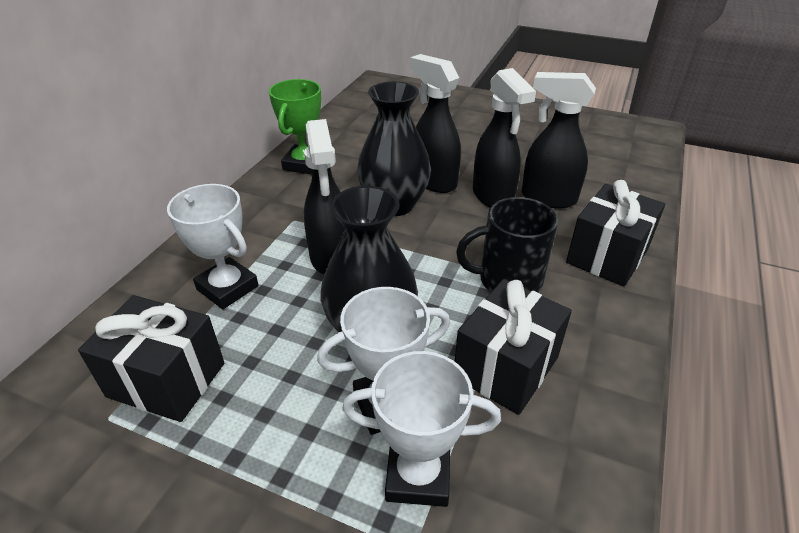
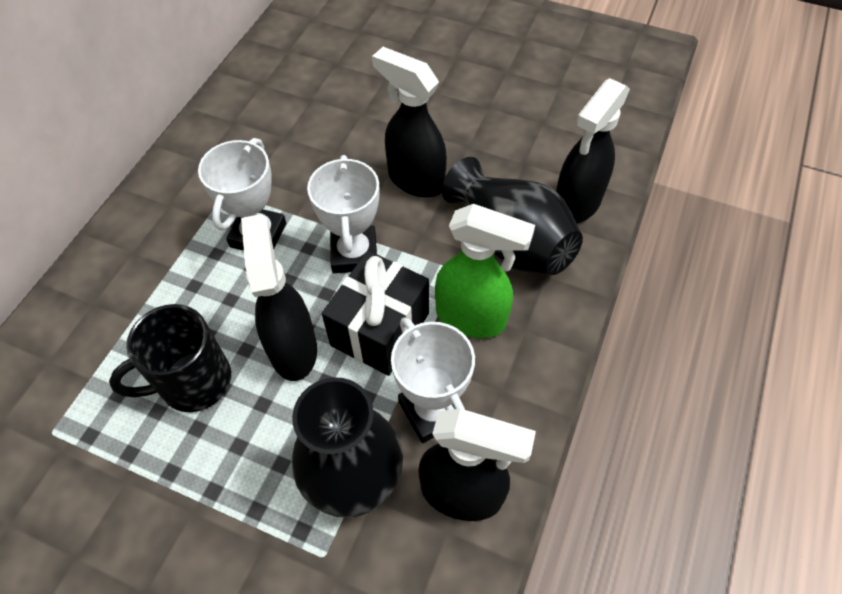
black gift: 3 -> 1
green spray bottle: 0 -> 1
green trophy: 1 -> 0

